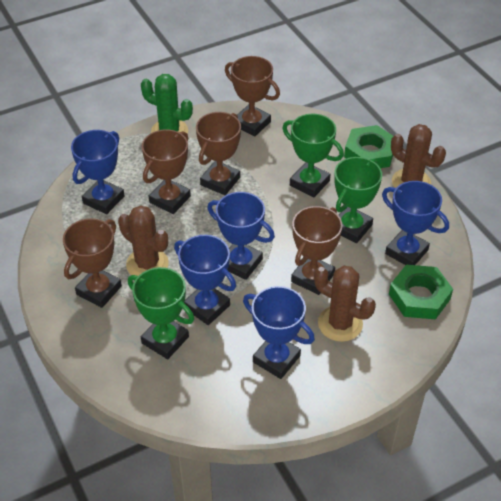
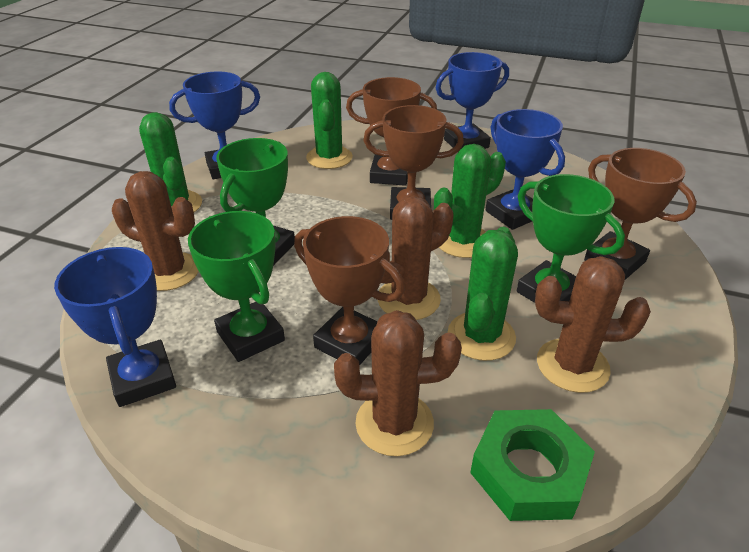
blue trophy: 5 -> 4
brown cactus: 3 -> 4
brown trophy: 5 -> 4
green cactus: 1 -> 4
green nut: 2 -> 1

